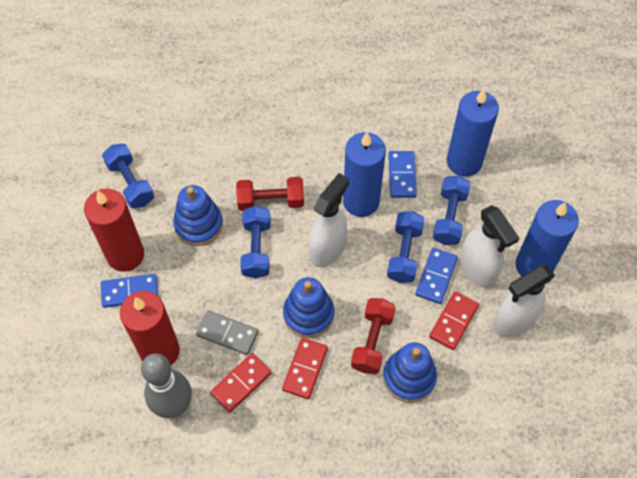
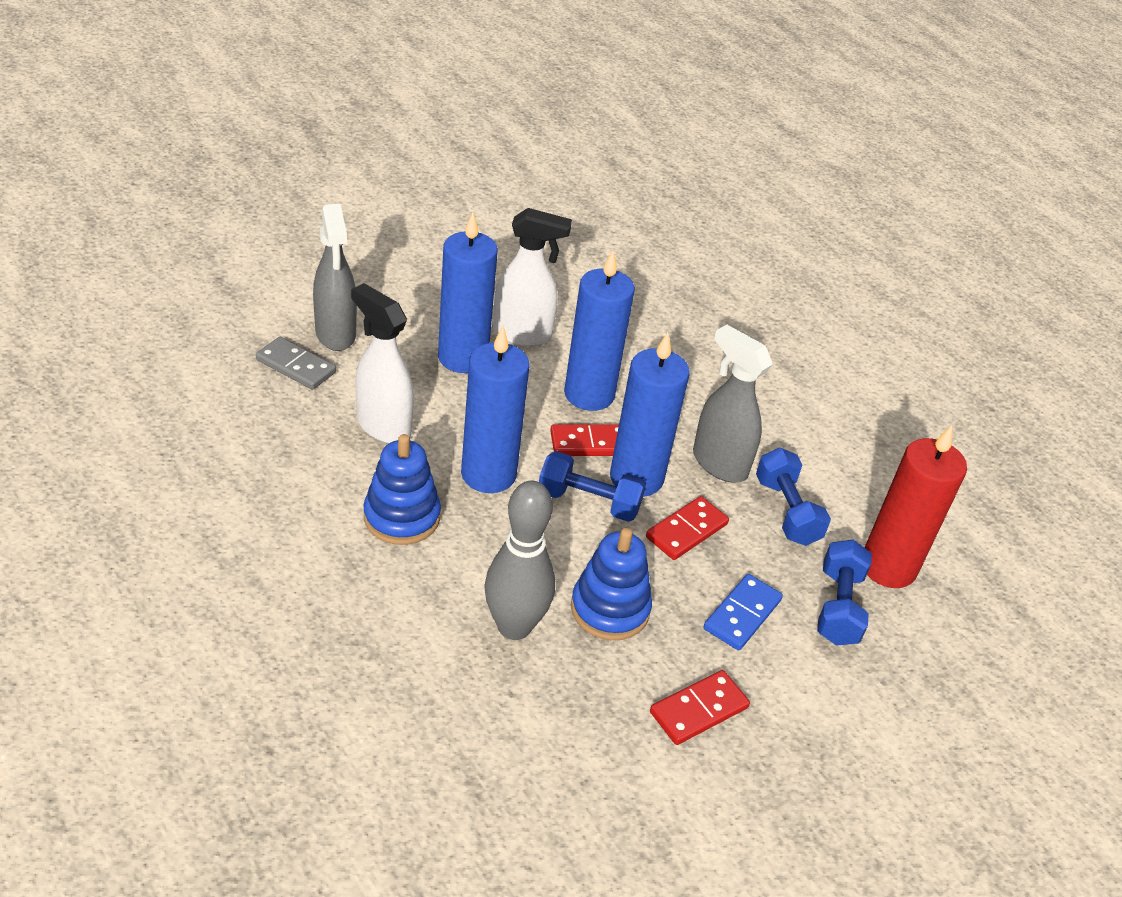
blue candle: 3 -> 4
blue domino: 3 -> 1
blue dumbbell: 4 -> 3
blue stacking toy: 3 -> 2
grey spray bottle: 0 -> 2
red candle: 2 -> 1
red dumbbell: 2 -> 0
white spray bottle: 3 -> 2

